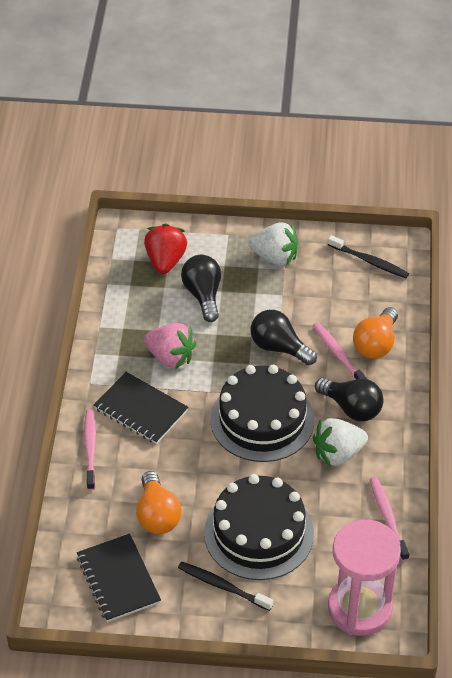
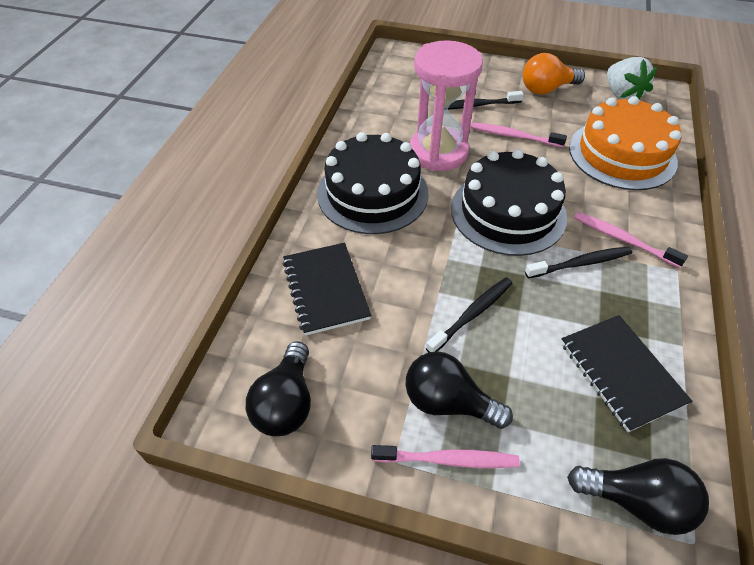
black toothbrush: 2 -> 3
orange cake: 0 -> 1
orange light bulb: 2 -> 1
pink strawberry: 1 -> 0
red strawberry: 1 -> 0
white strawberry: 2 -> 1

